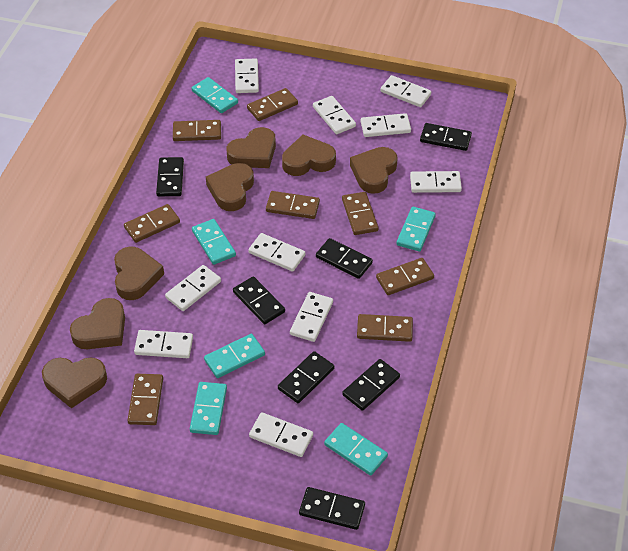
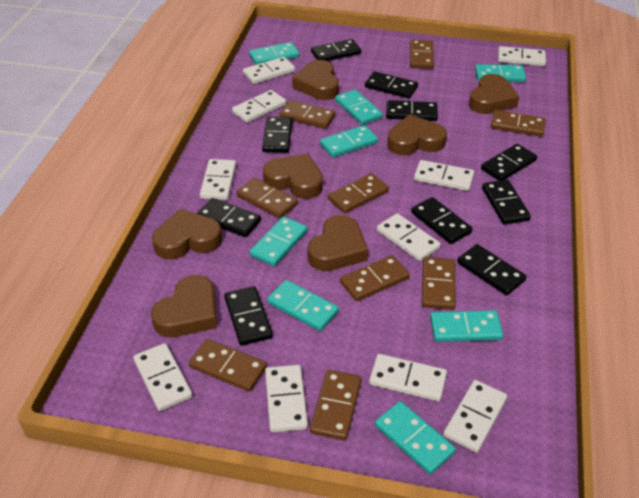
black domino: 7 -> 10
brown domino: 8 -> 9
turquoise domino: 6 -> 8

